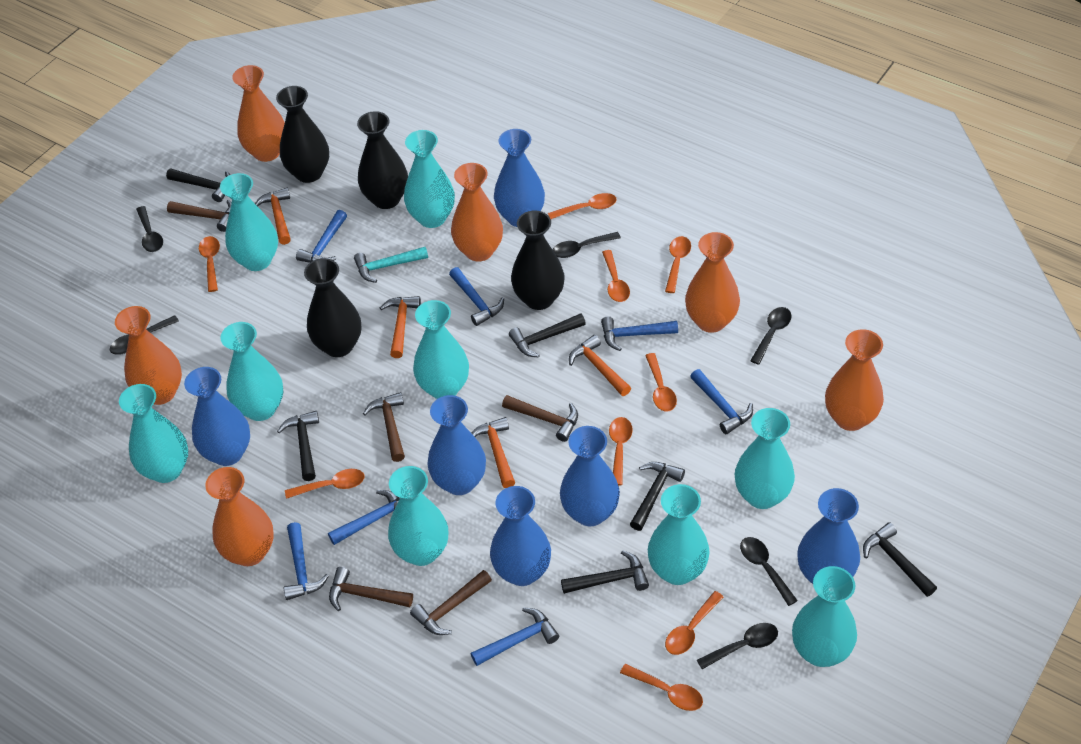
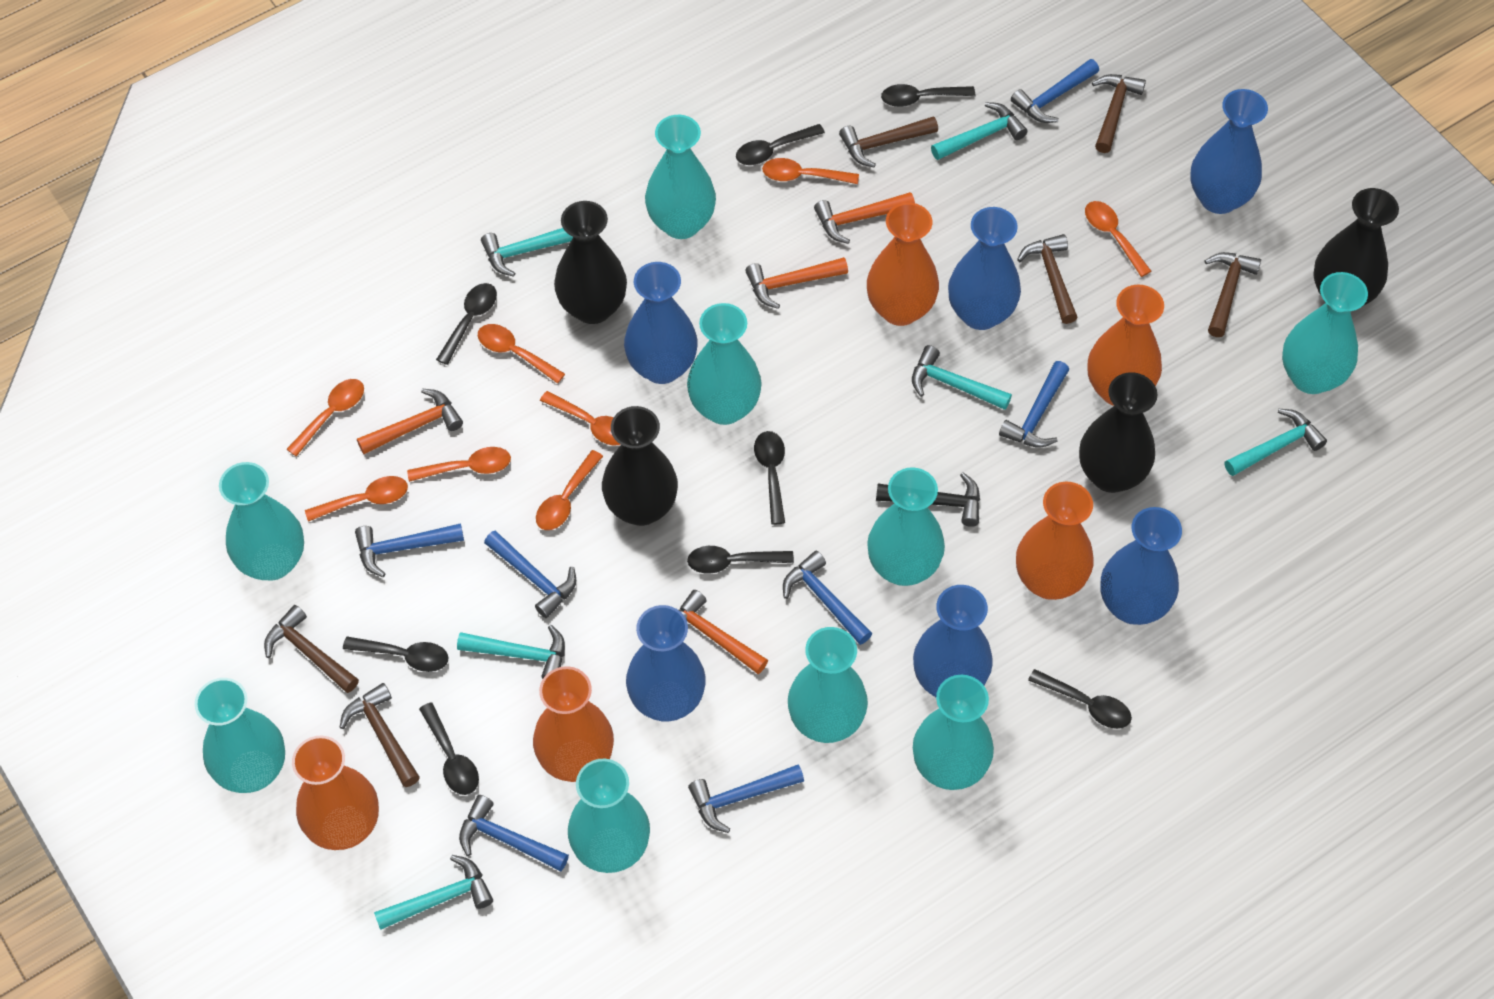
black hammer: 6 -> 1
black spoon: 6 -> 8
brown hammer: 5 -> 6
orange spoon: 9 -> 8
orange vase: 6 -> 5
turquoise hammer: 1 -> 6

